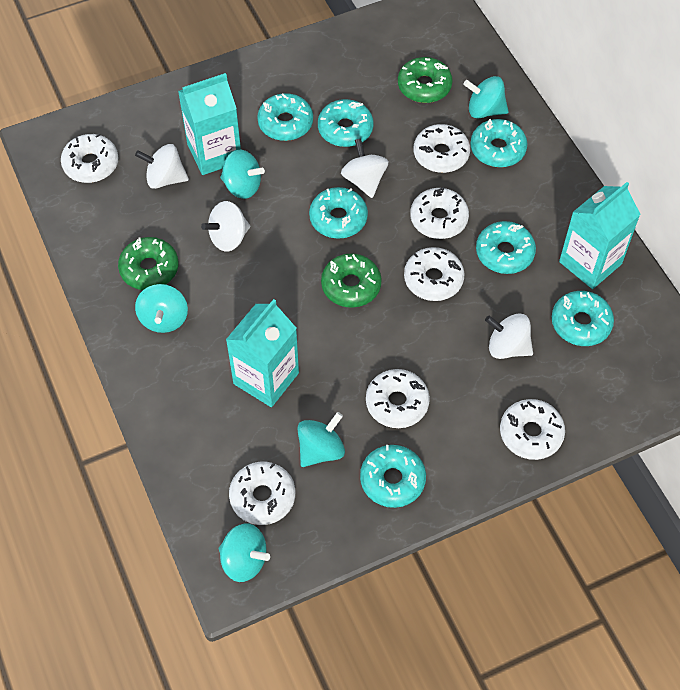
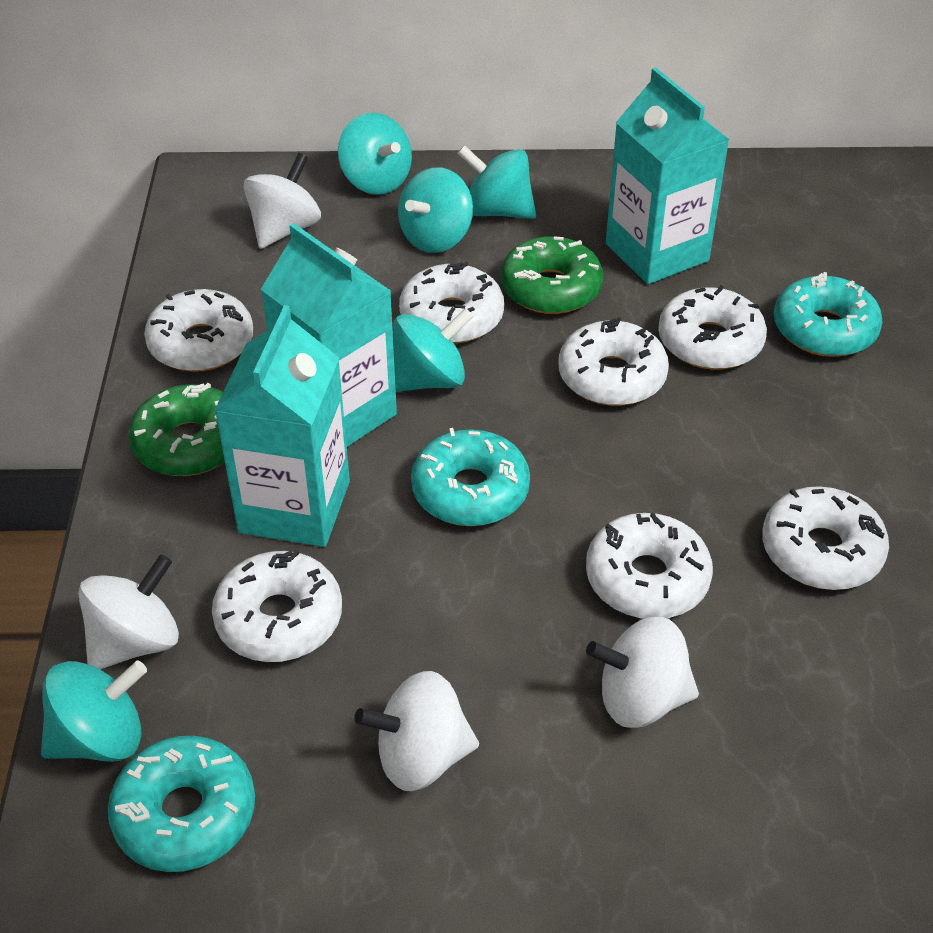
green donut: 3 -> 2
turquoise donut: 7 -> 3

